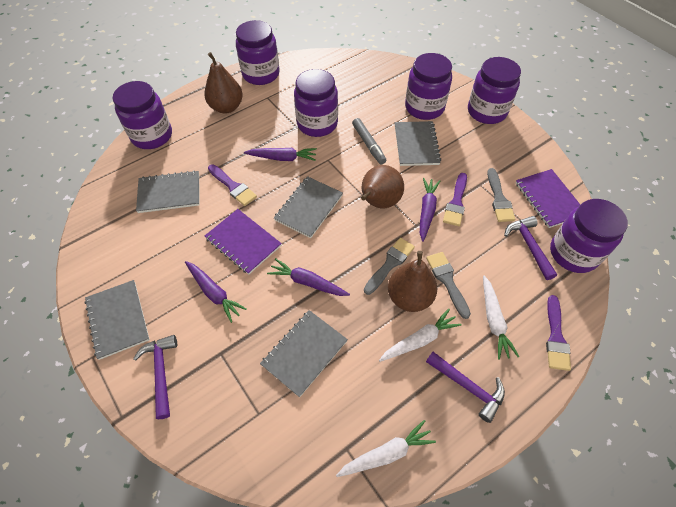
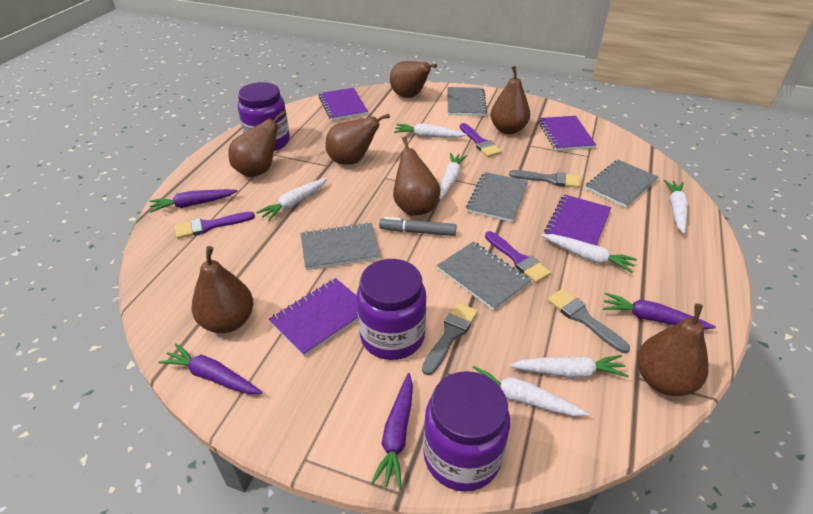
brown pear: 3 -> 7
purple hammer: 3 -> 0
purple jar: 6 -> 3
purple notebook: 2 -> 4
white carrot: 3 -> 7

